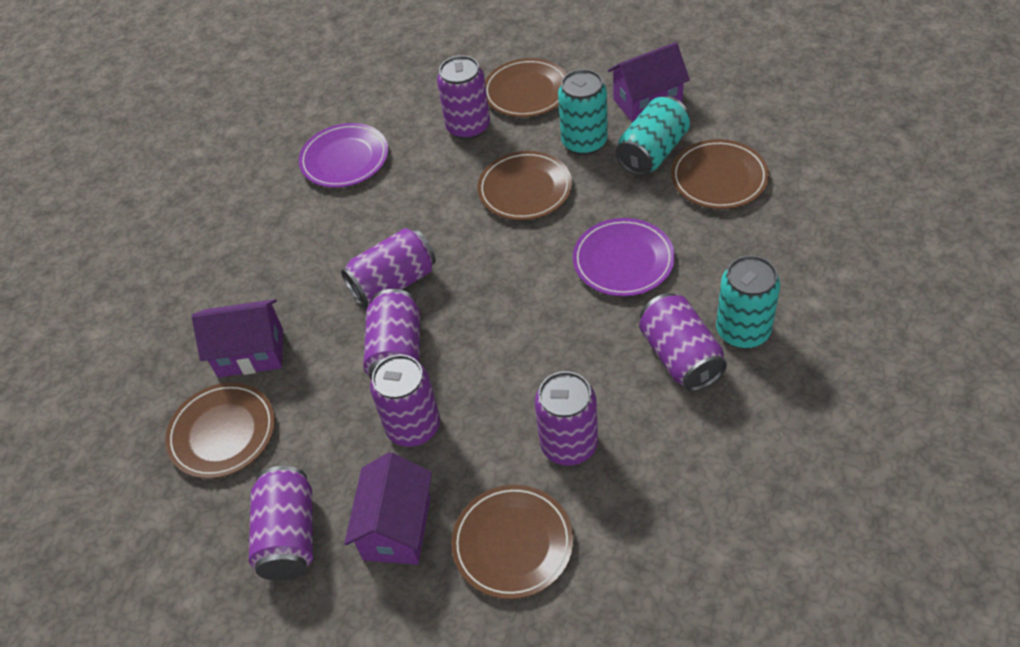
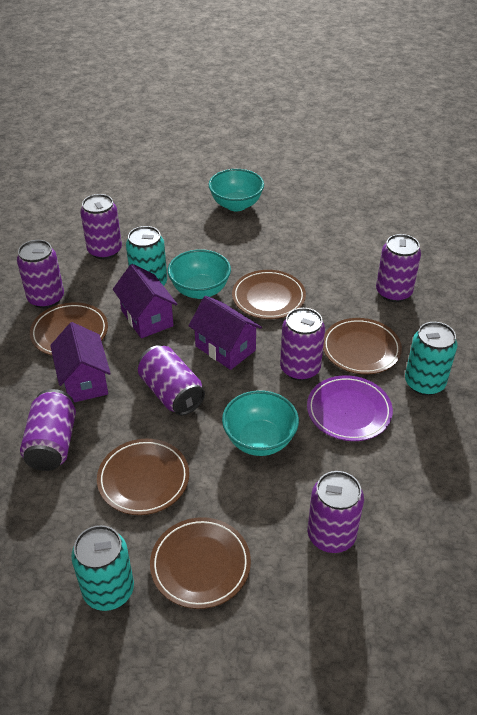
purple plate: 2 -> 1
turquoise bowl: 0 -> 3

